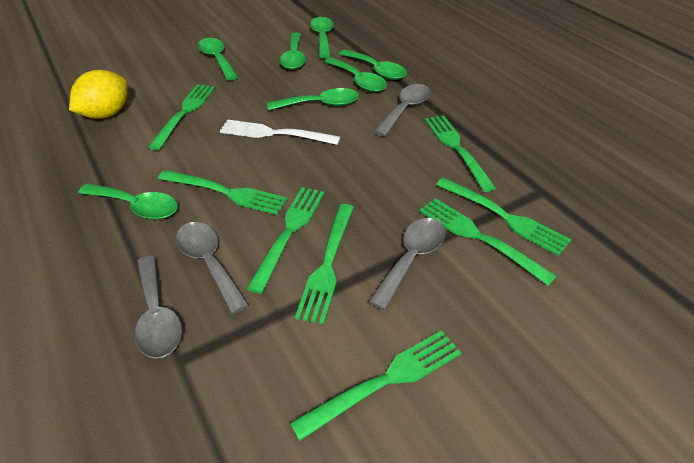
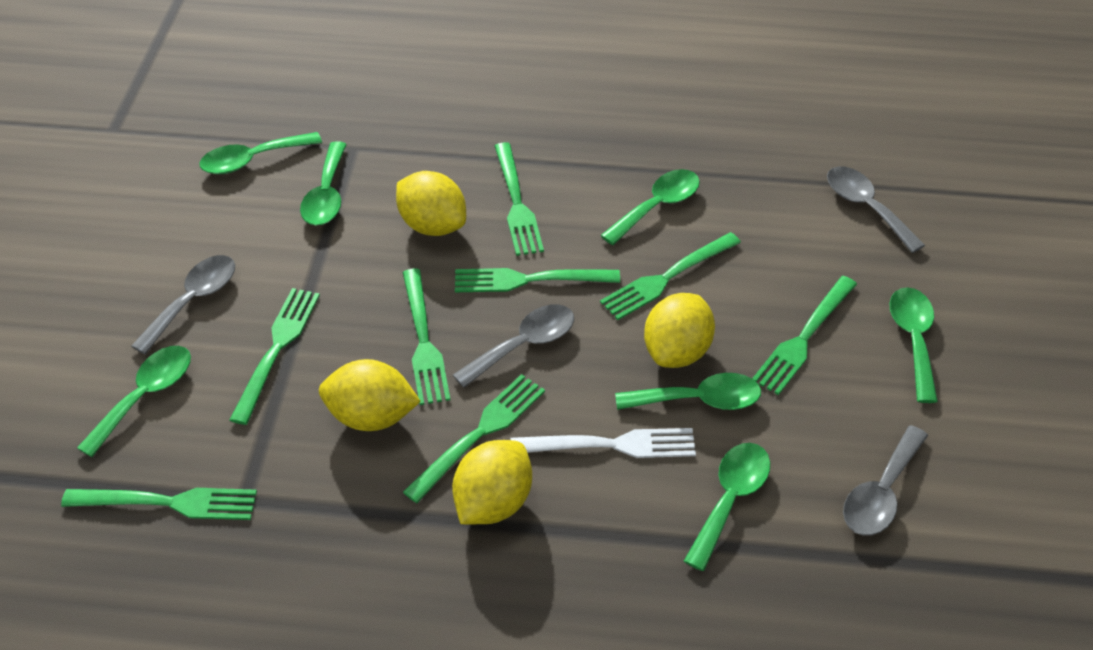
yellow lemon: 1 -> 4

